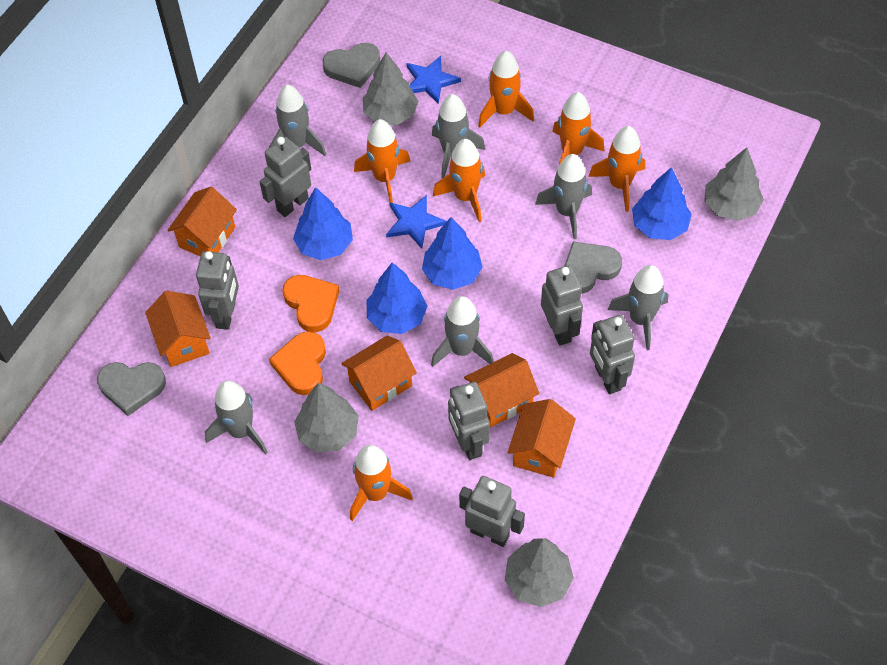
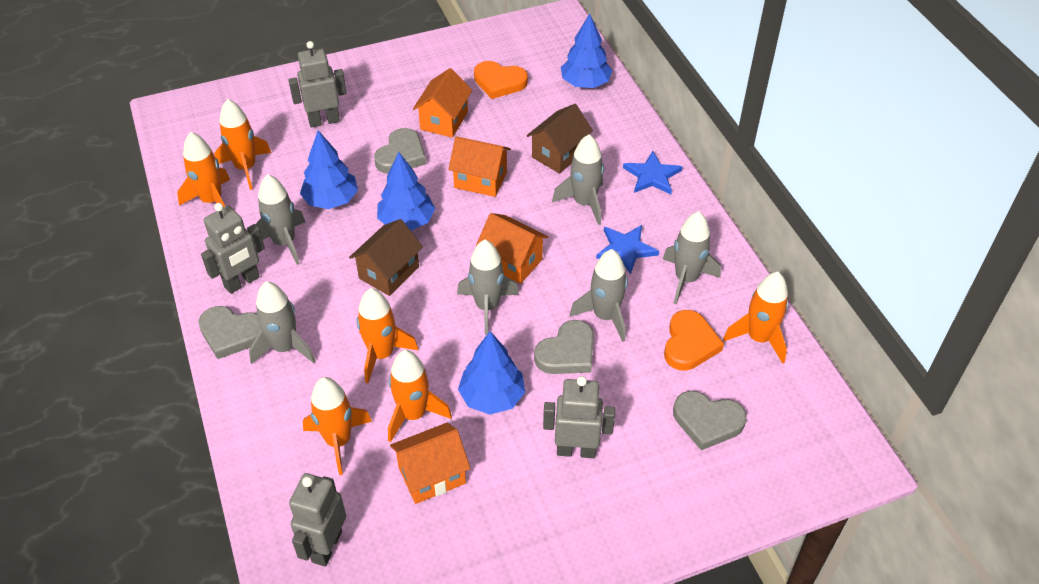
brown house: 0 -> 2
grey heart: 3 -> 4
grey robot: 6 -> 4
grey tree: 4 -> 0
orange house: 5 -> 4

